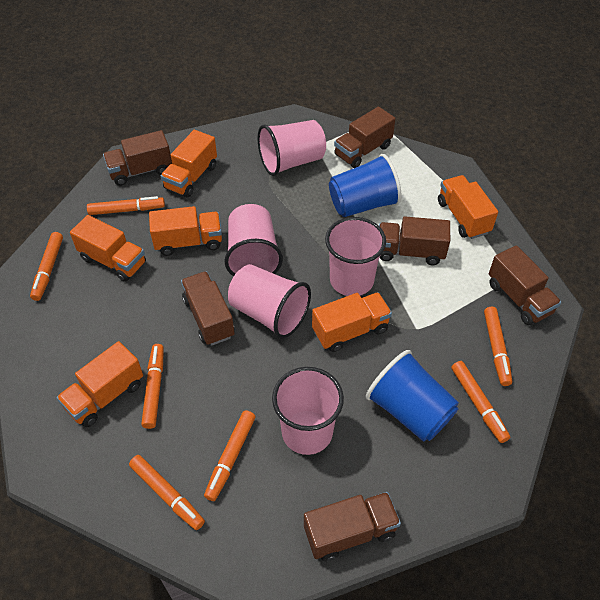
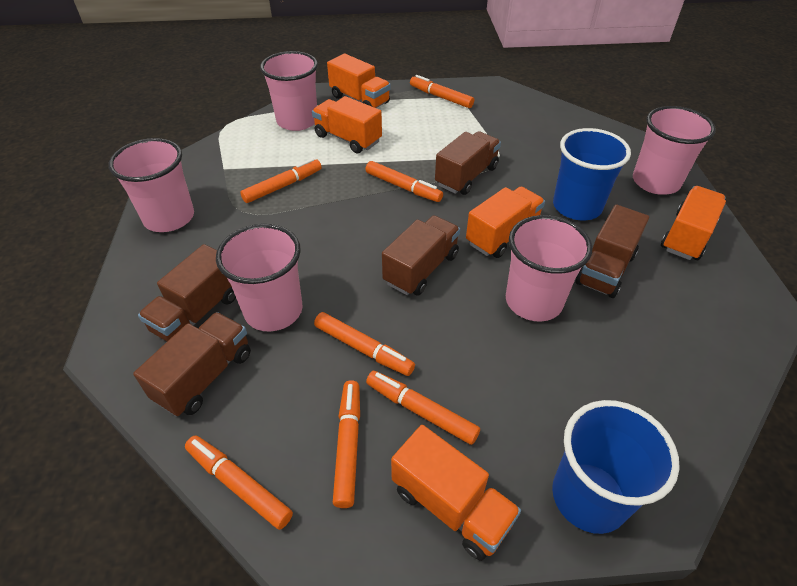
brown truck: 6 -> 5
orange truck: 6 -> 5

